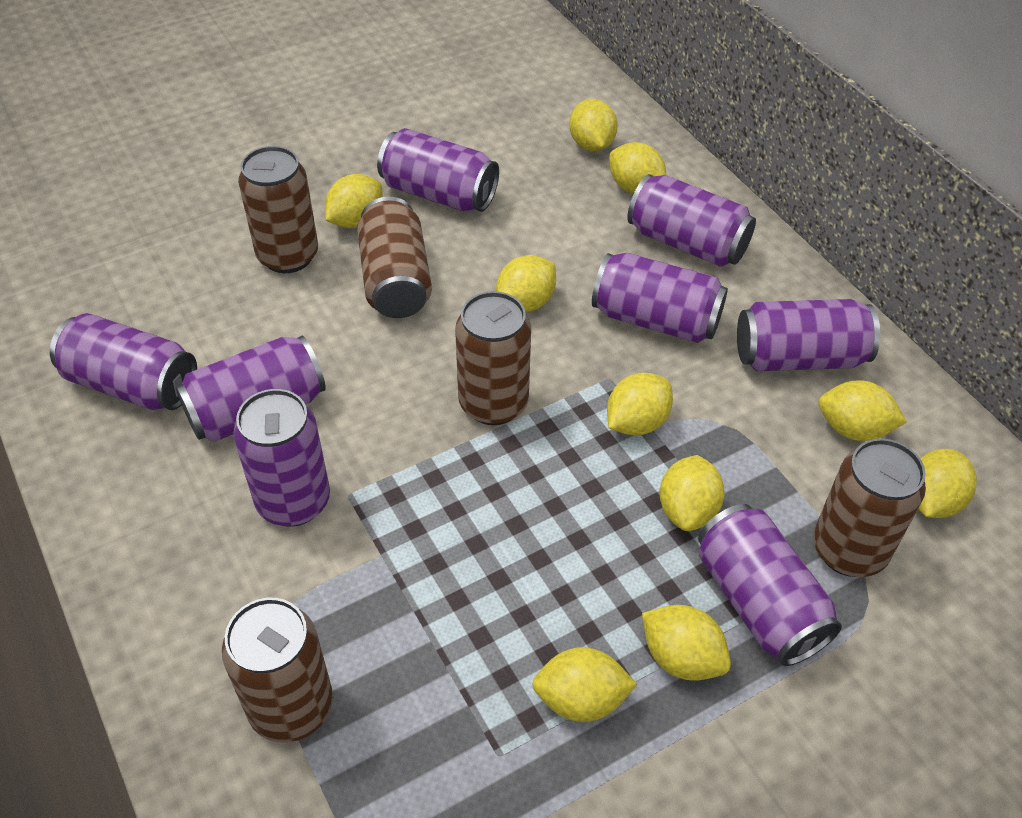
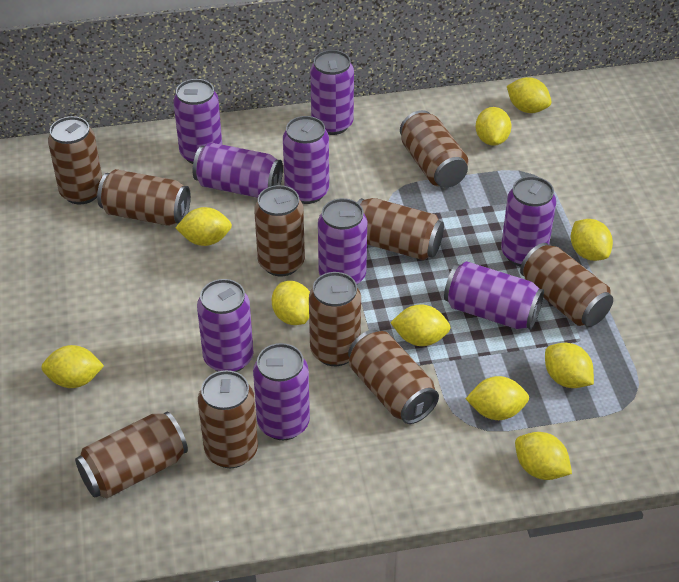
brown can: 5 -> 10
purple can: 8 -> 9

